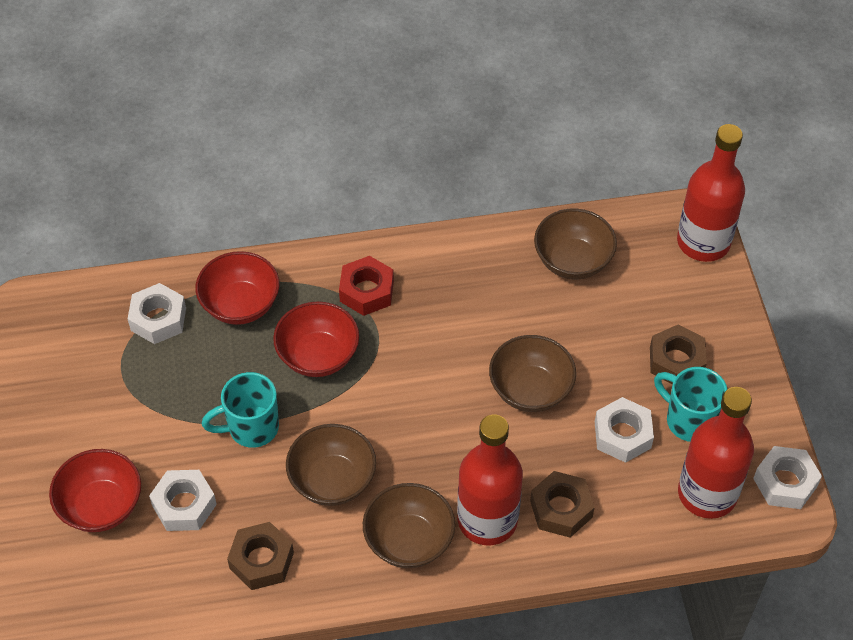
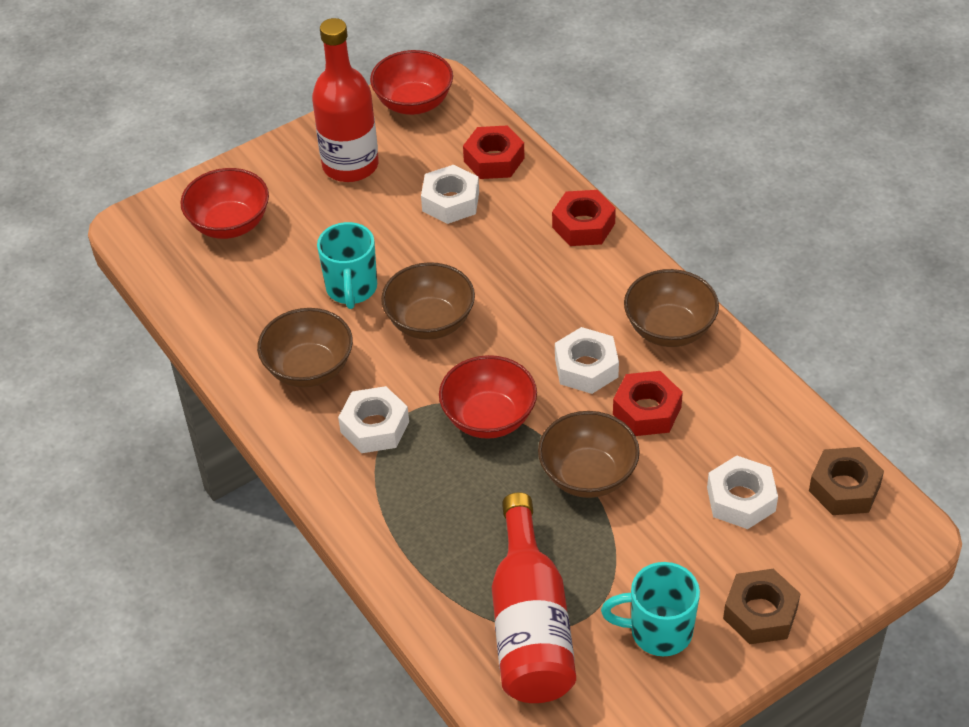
brown nut: 3 -> 2
red bottle: 3 -> 2
red nut: 1 -> 3

